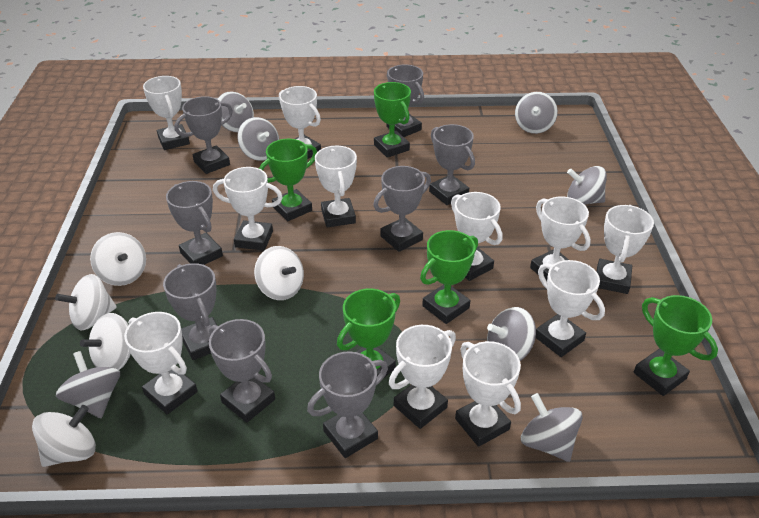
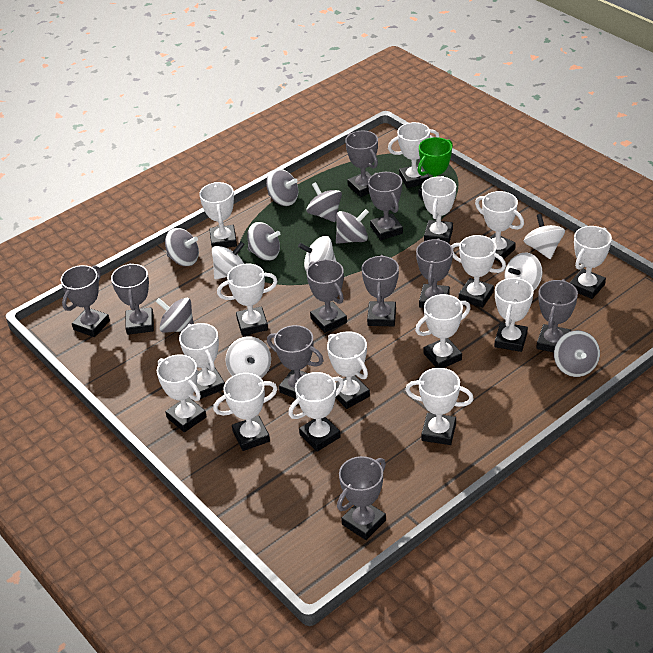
green trophy: 5 -> 1
grey trophy: 8 -> 10
white trophy: 11 -> 15

